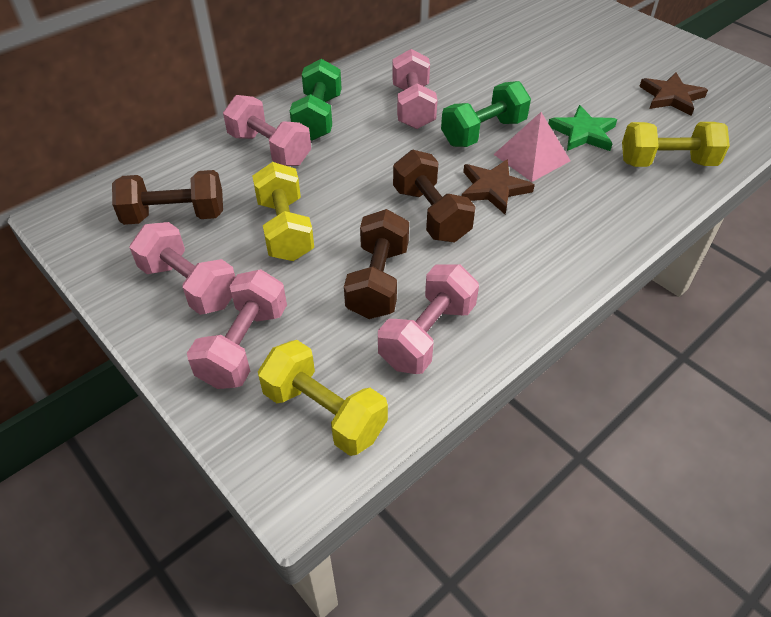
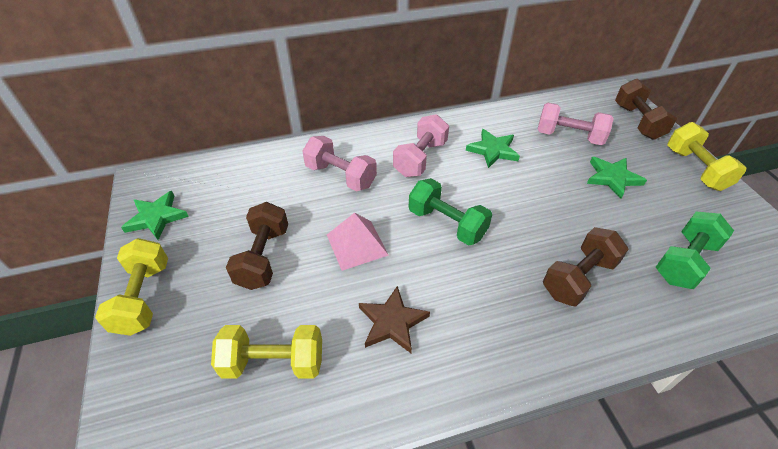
brown star: 2 -> 1
green star: 1 -> 3
pink dumbbell: 5 -> 3

